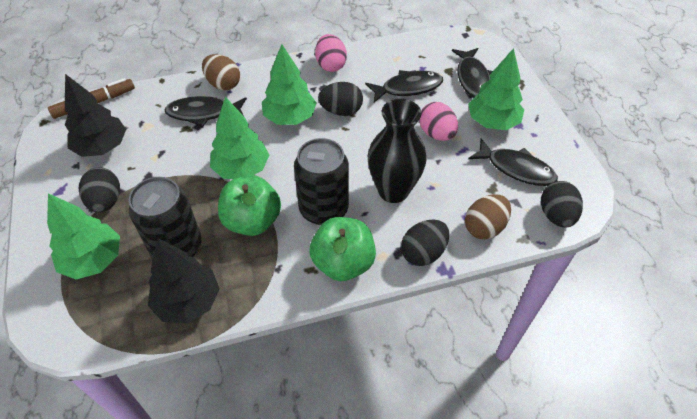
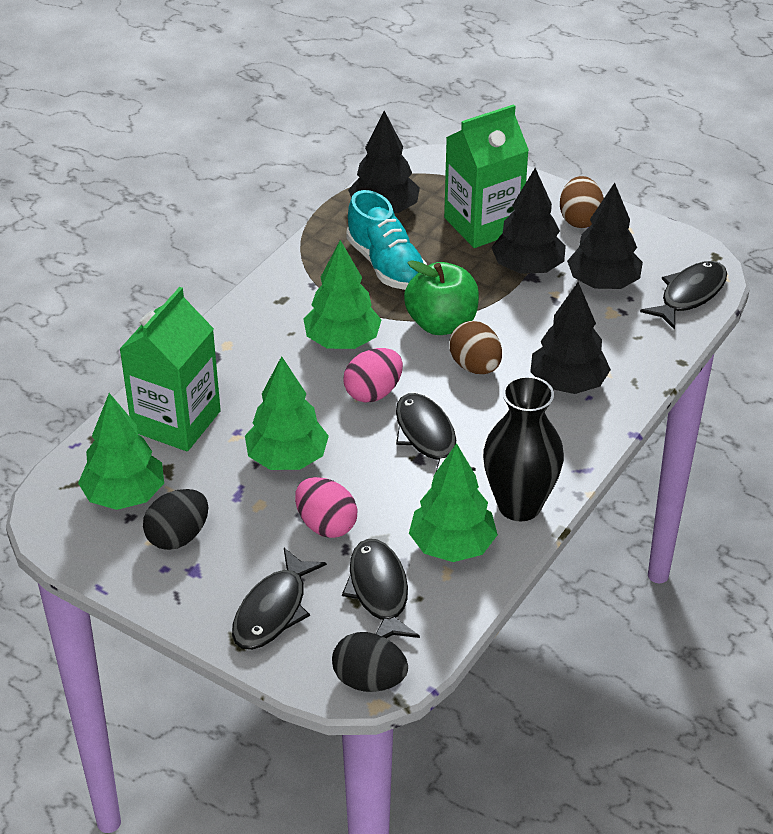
black can: 2 -> 0
black egg: 4 -> 2
black tree: 2 -> 4
brown marker: 1 -> 0
green apple: 2 -> 1
green carton: 0 -> 2
turquoise shoe: 0 -> 1

